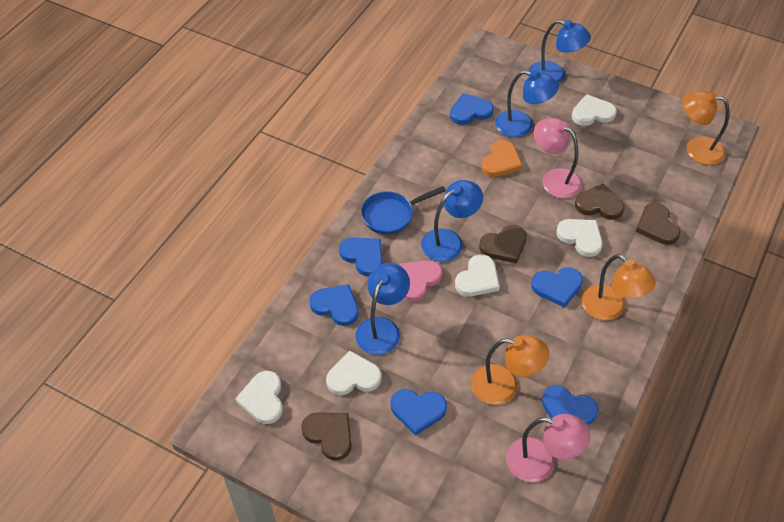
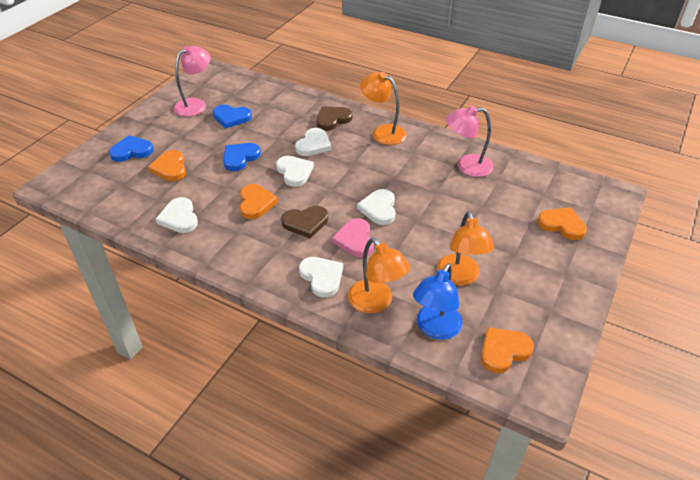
blue heart: 6 -> 3
blue lamp: 4 -> 1
blue pan: 1 -> 0
brown heart: 4 -> 2
orange heart: 1 -> 4

